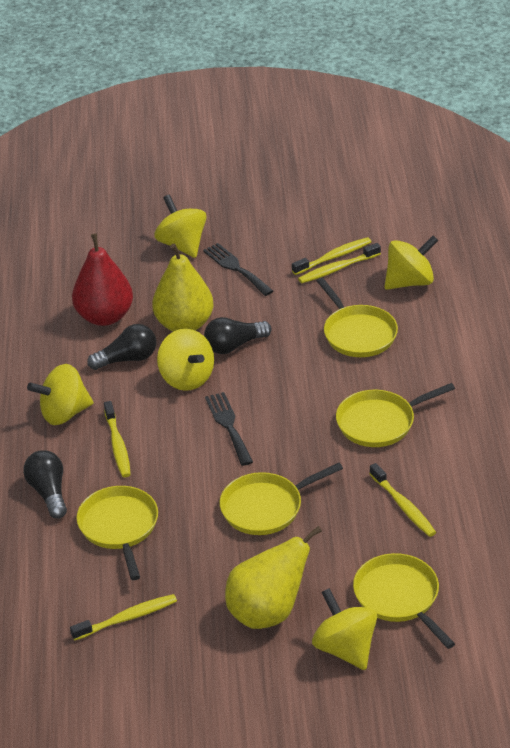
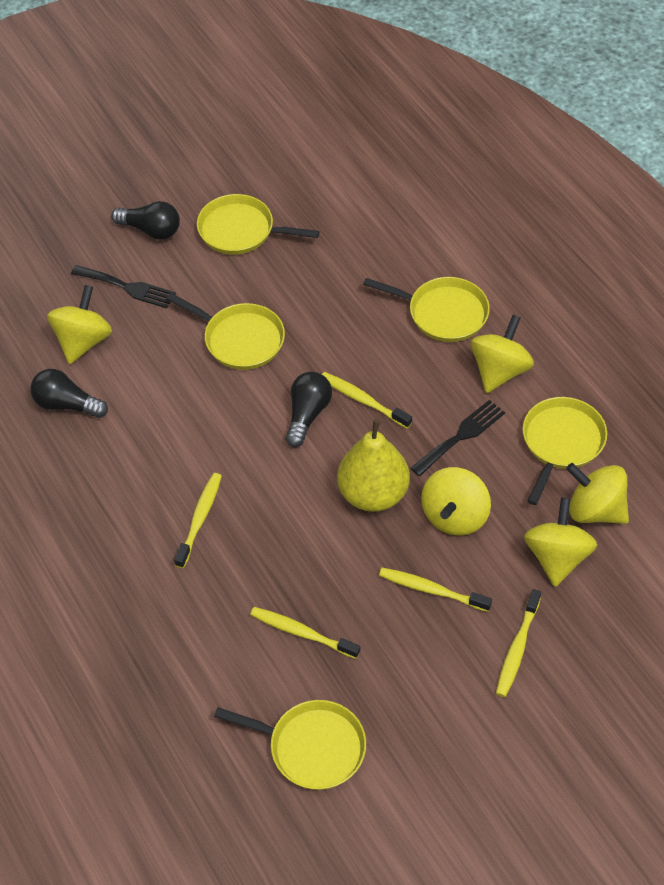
red pear: 1 -> 0
yellow pear: 2 -> 1

